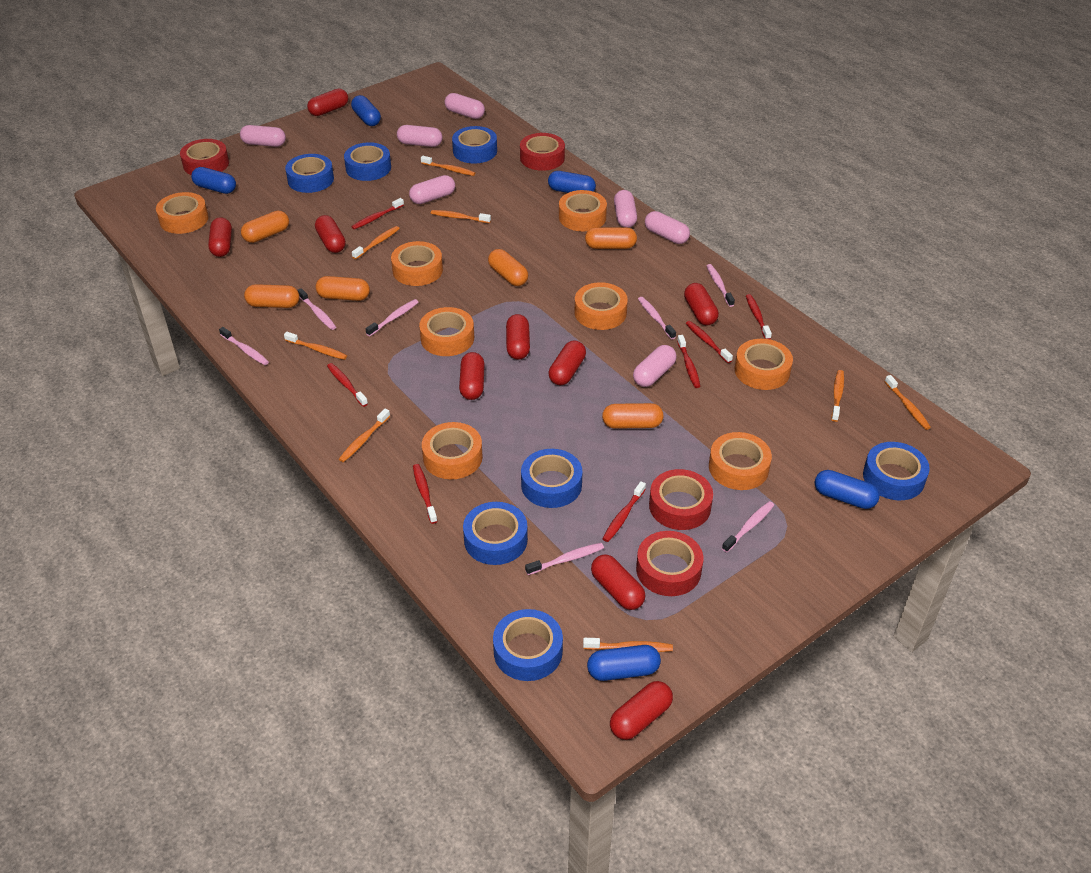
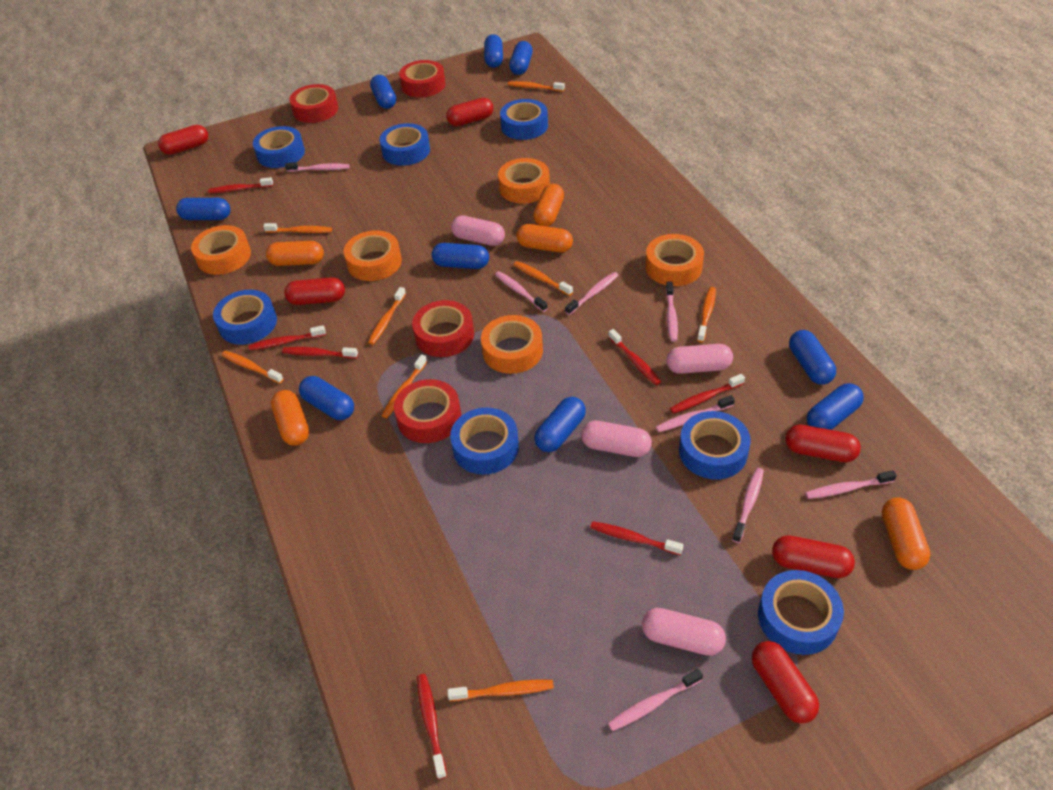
blue capsule: 5 -> 9
orange capsule: 6 -> 5
orange tape: 8 -> 5
pink capsule: 7 -> 4
pink toothbrush: 7 -> 8
red capsule: 9 -> 6

